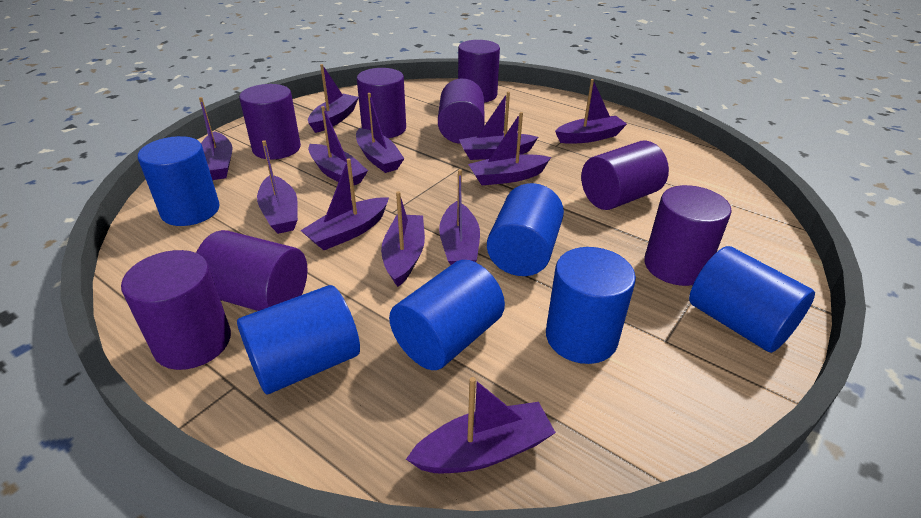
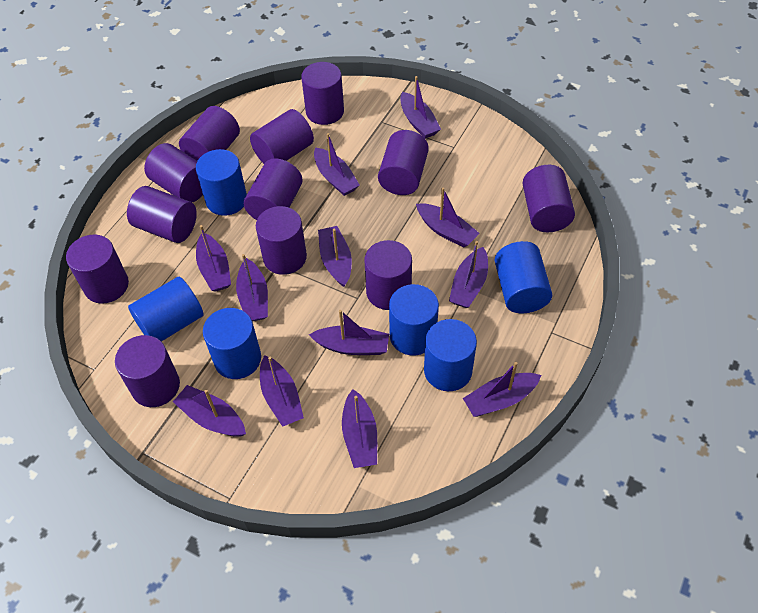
purple cylinder: 8 -> 12

